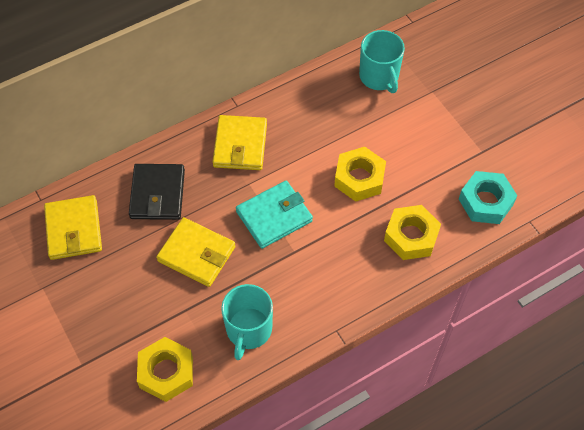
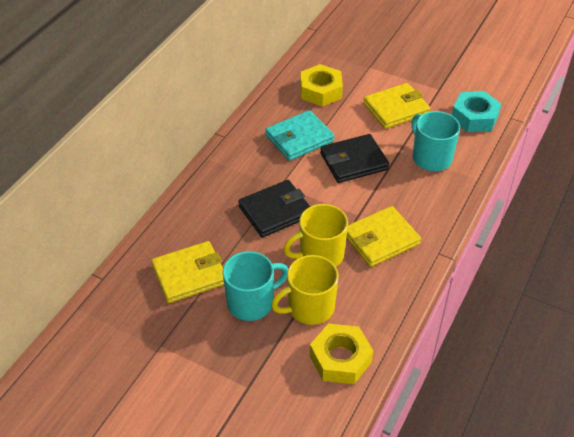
black wallet: 1 -> 2
yellow mug: 0 -> 2
yellow nut: 3 -> 2

